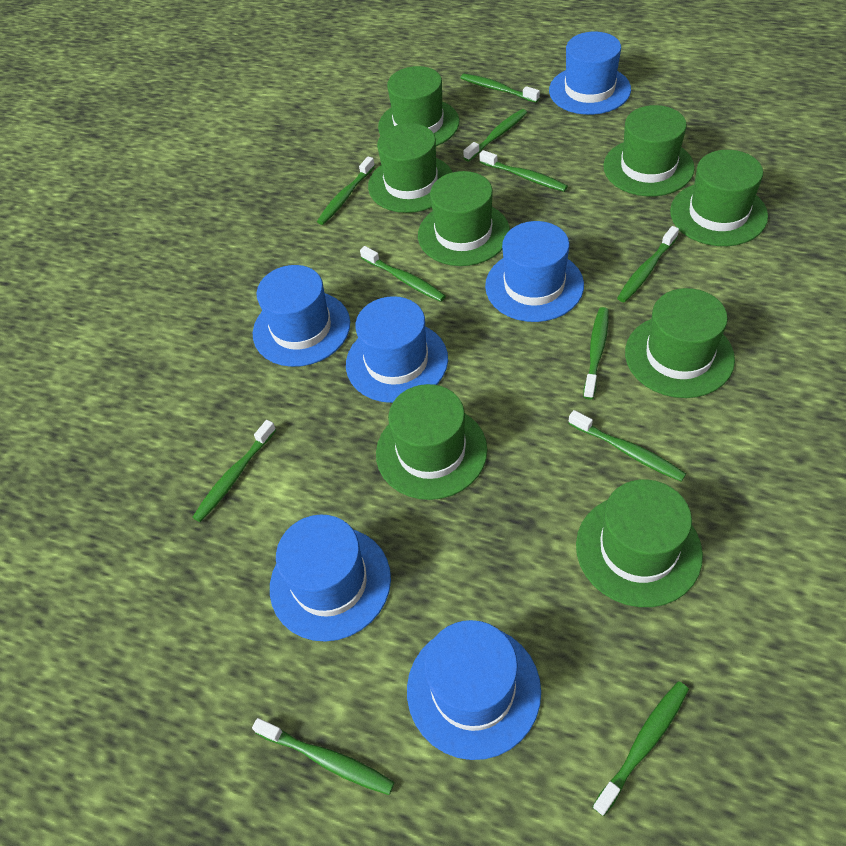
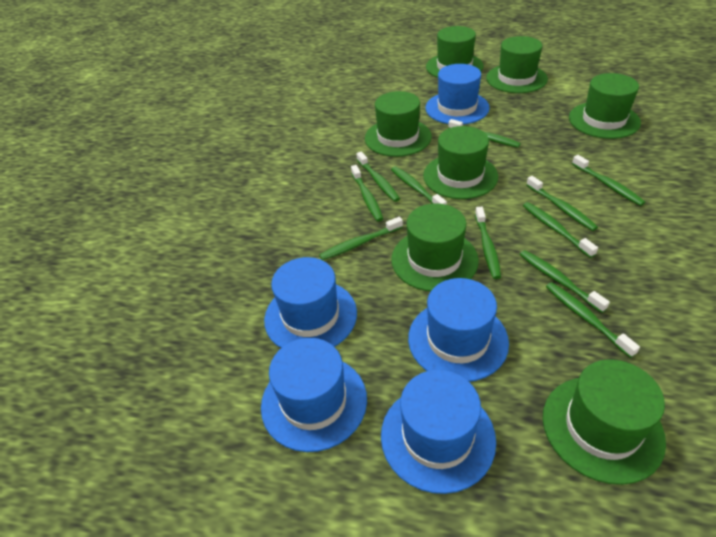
blue hat: 6 -> 5
green hat: 8 -> 7

